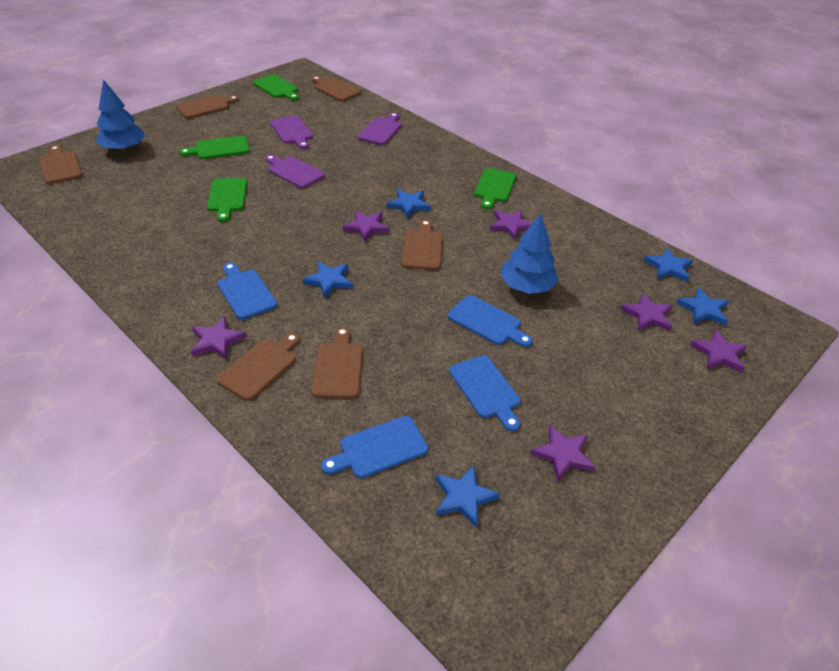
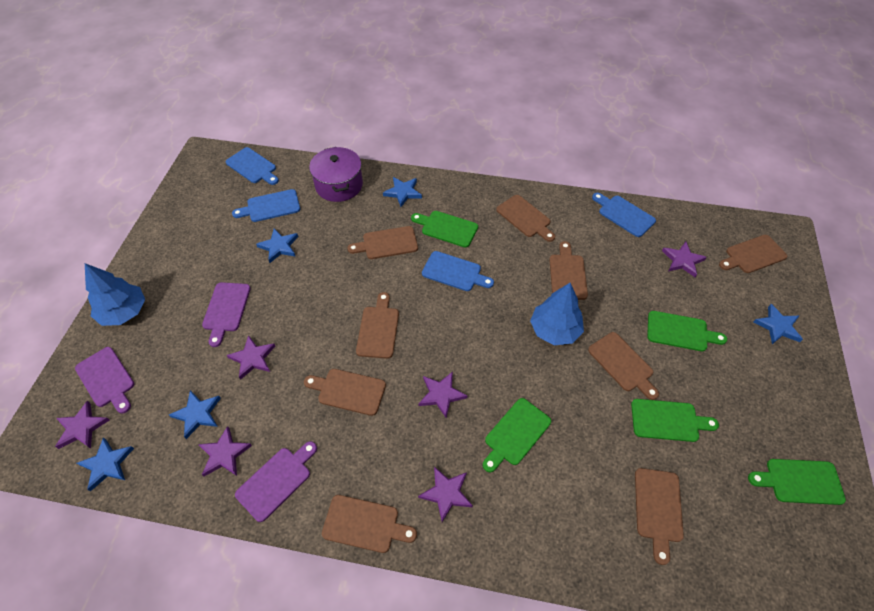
brown cutting board: 6 -> 9
green cutting board: 4 -> 5
purple pot: 0 -> 1

